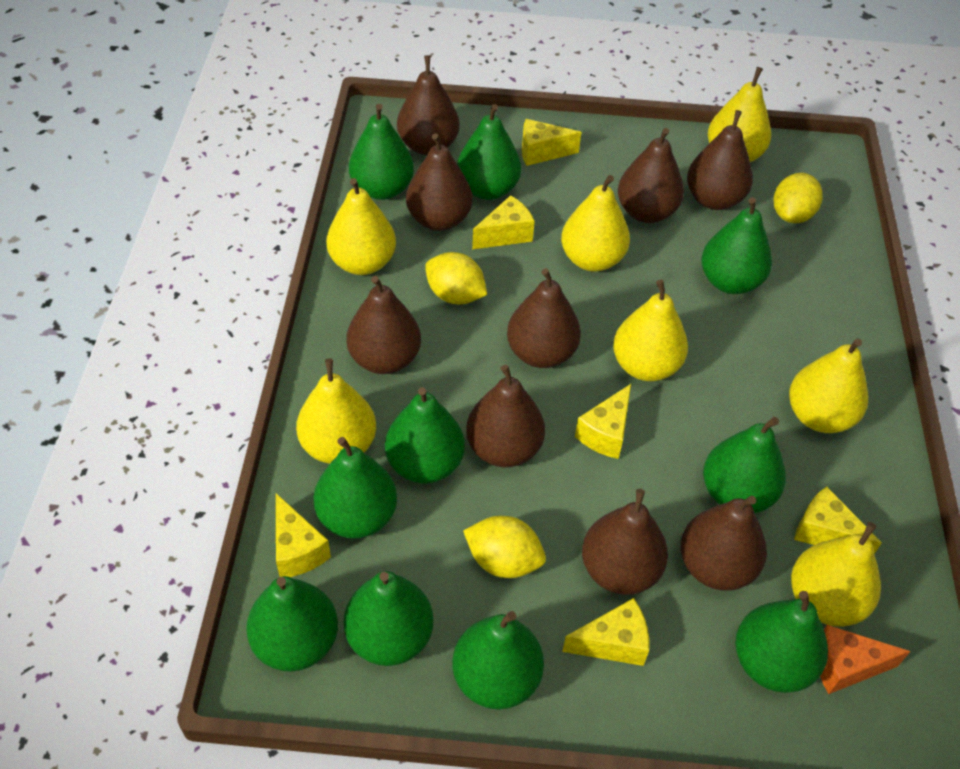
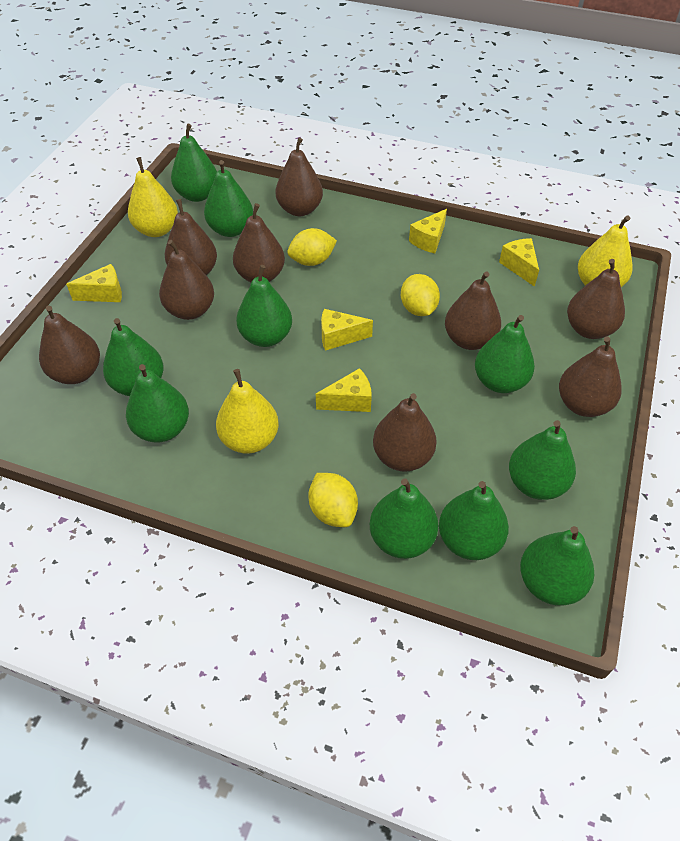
orange cheese: 1 -> 0
yellow cheese: 6 -> 5
yellow pear: 7 -> 3

